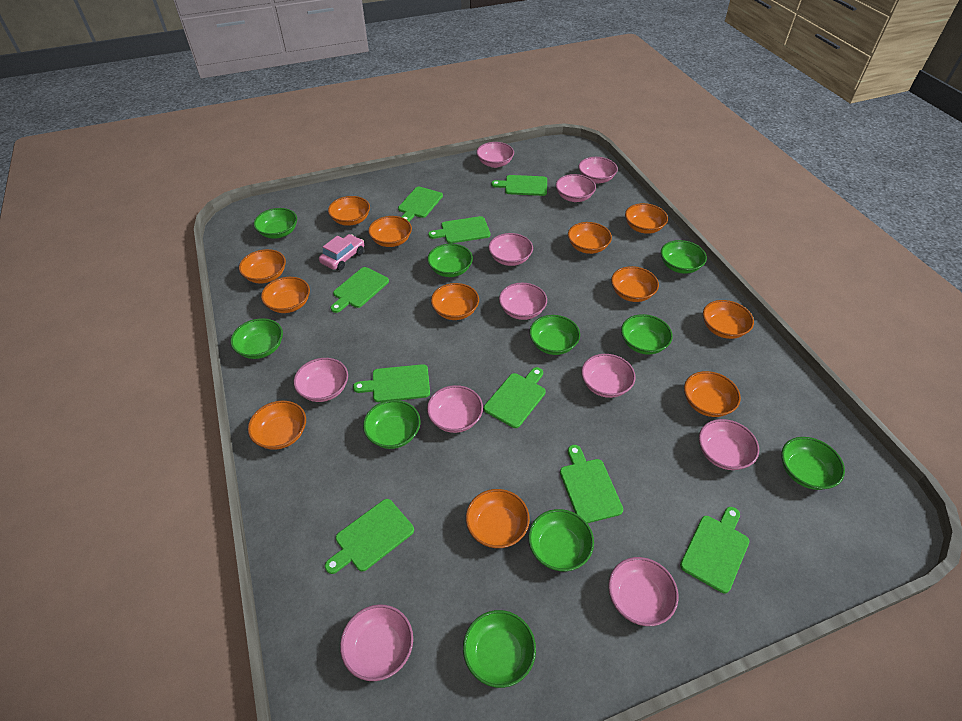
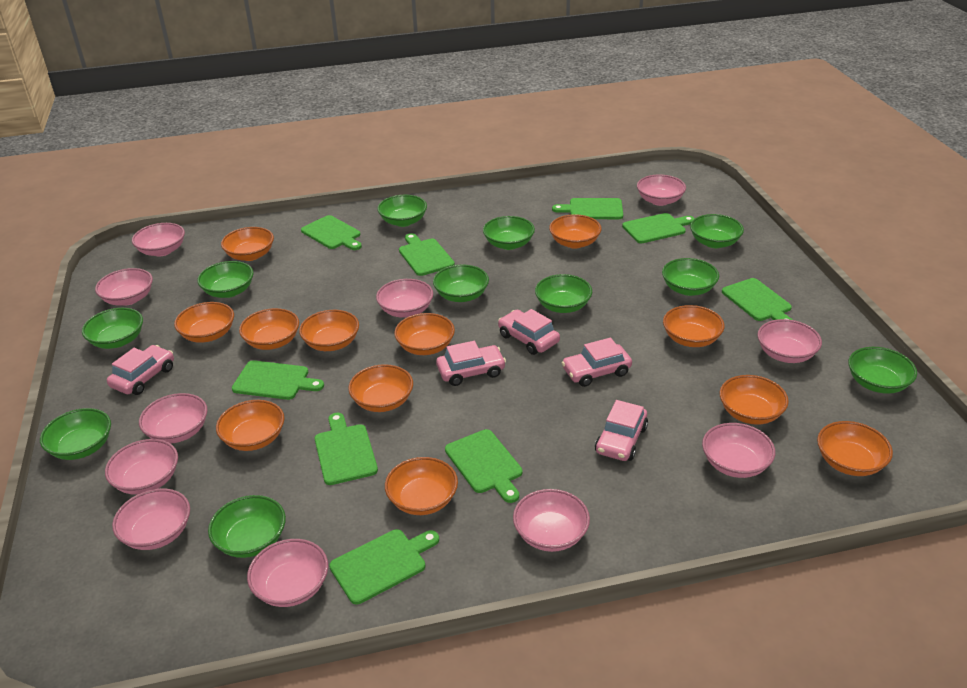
green bowl: 10 -> 11
pink car: 1 -> 5

